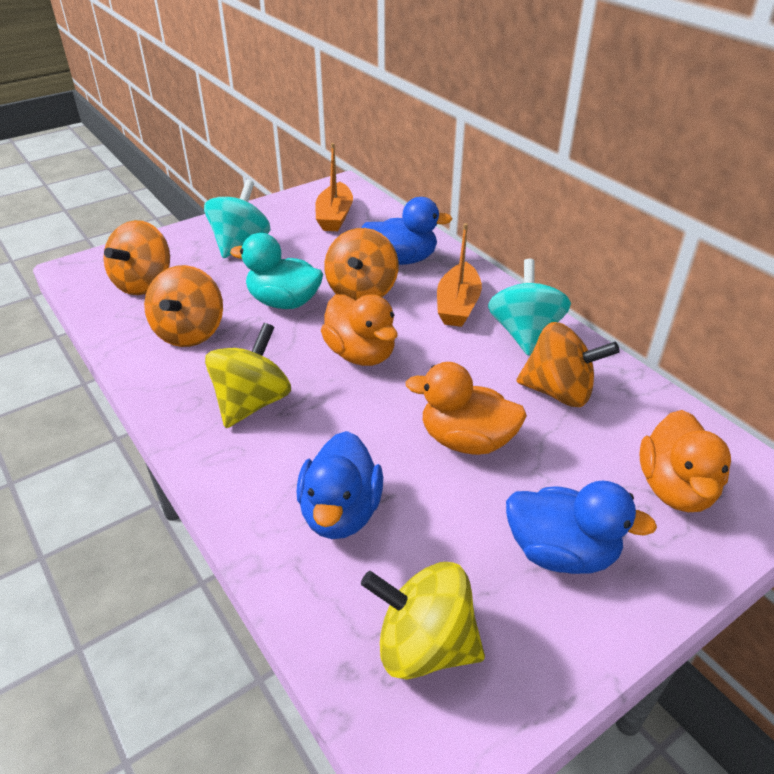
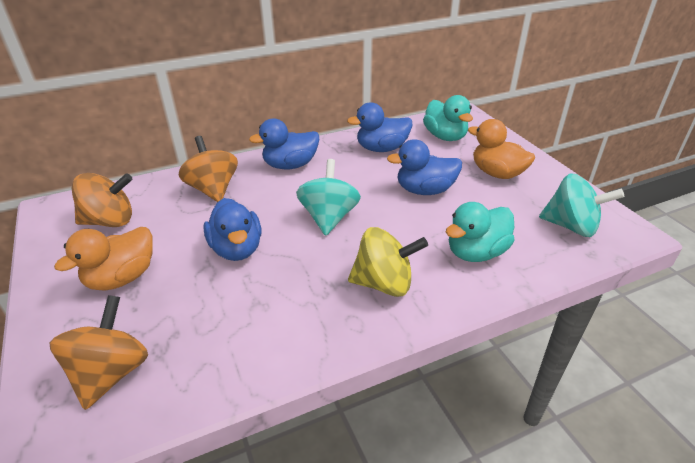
blue duck: 3 -> 4
orange boat: 2 -> 0
orange duck: 3 -> 2
orange spinning top: 4 -> 3
turquoise duck: 1 -> 2
yellow spinning top: 2 -> 1

